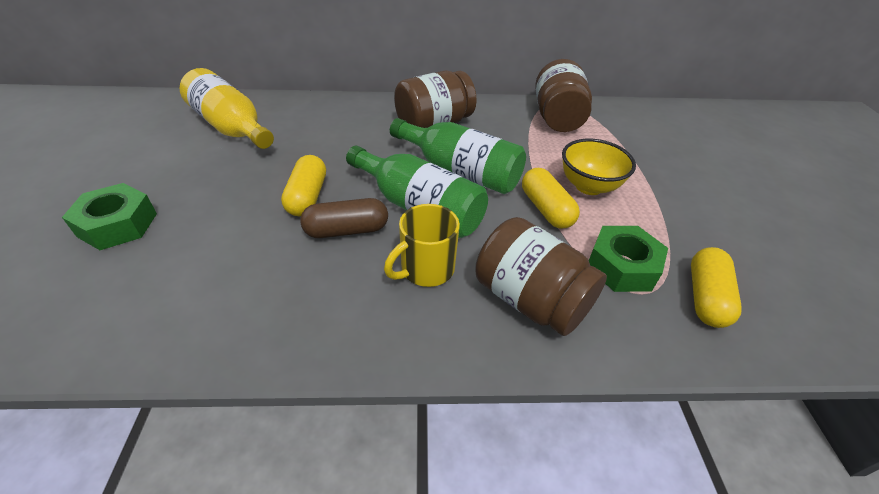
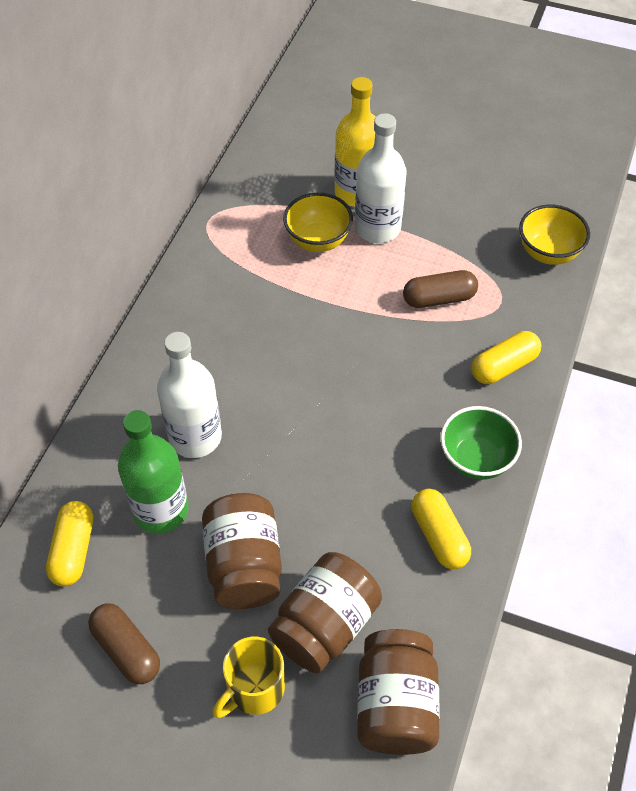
brown capsule: 1 -> 2
green bottle: 2 -> 1
green bowl: 0 -> 1
green nut: 2 -> 0
white bottle: 0 -> 2
yellow bowl: 1 -> 2

